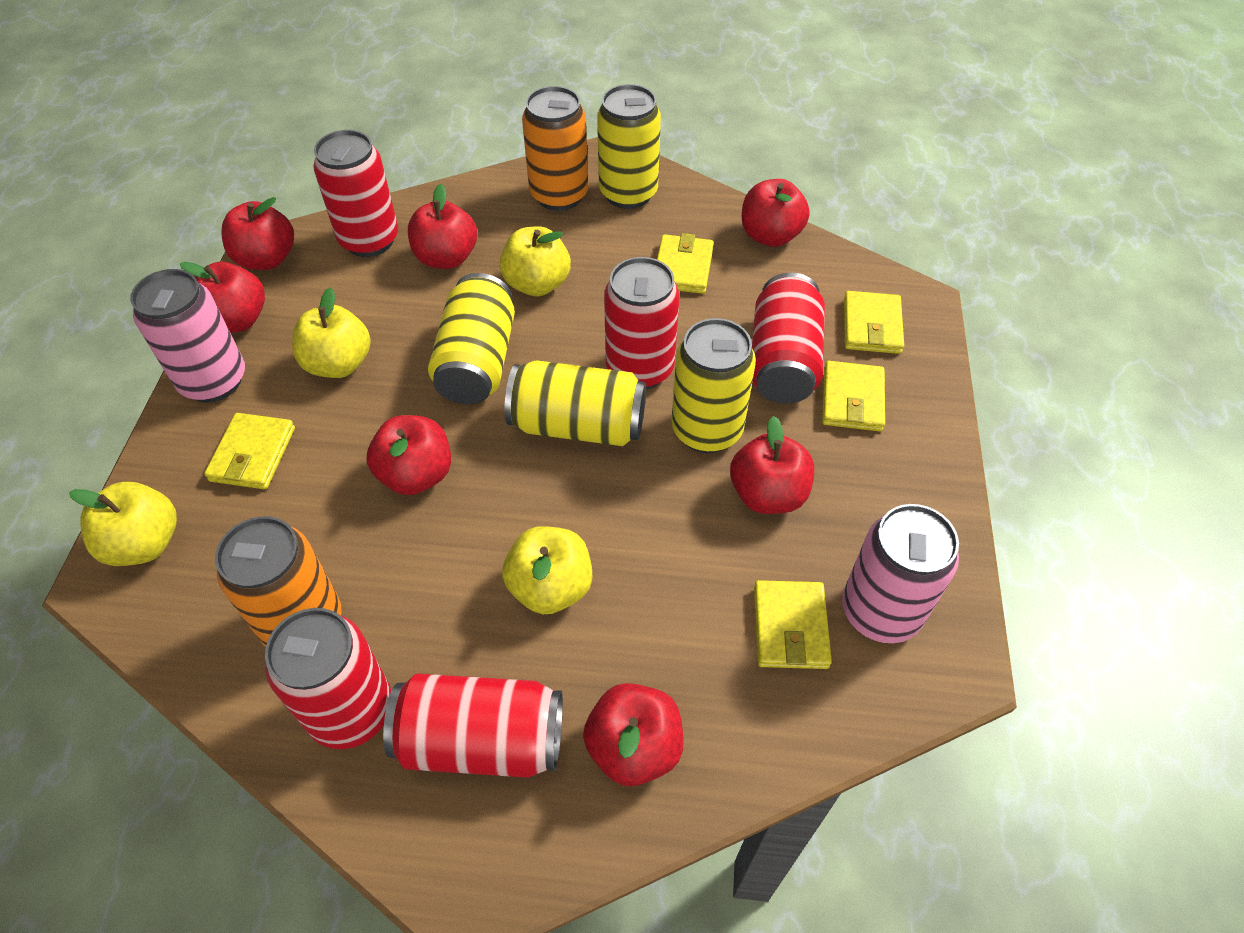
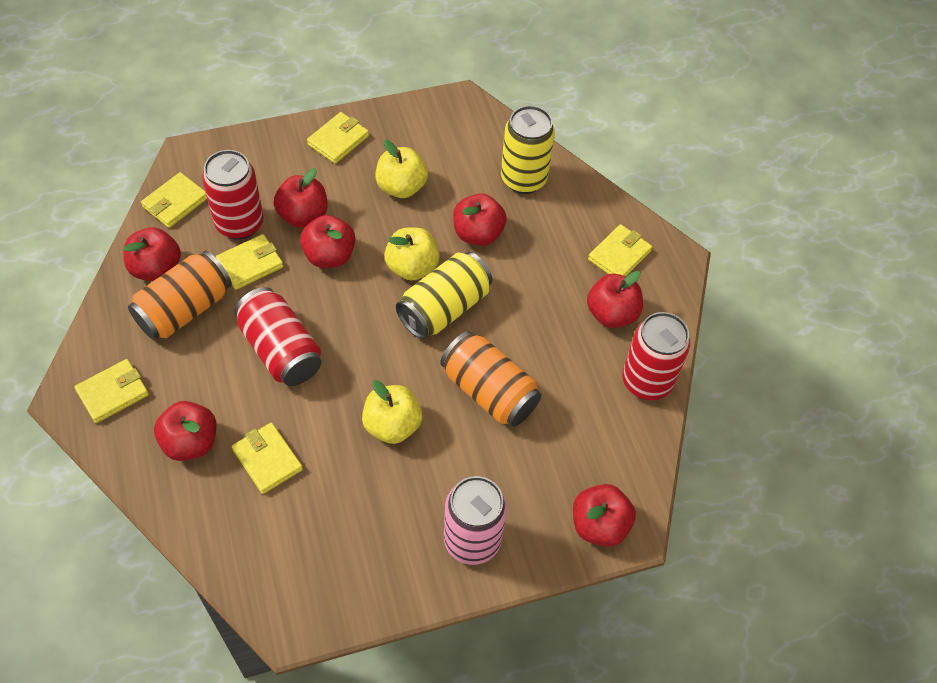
pink can: 2 -> 1
red can: 5 -> 3
yellow apple: 4 -> 3
yellow can: 4 -> 2
yellow wallet: 5 -> 6

